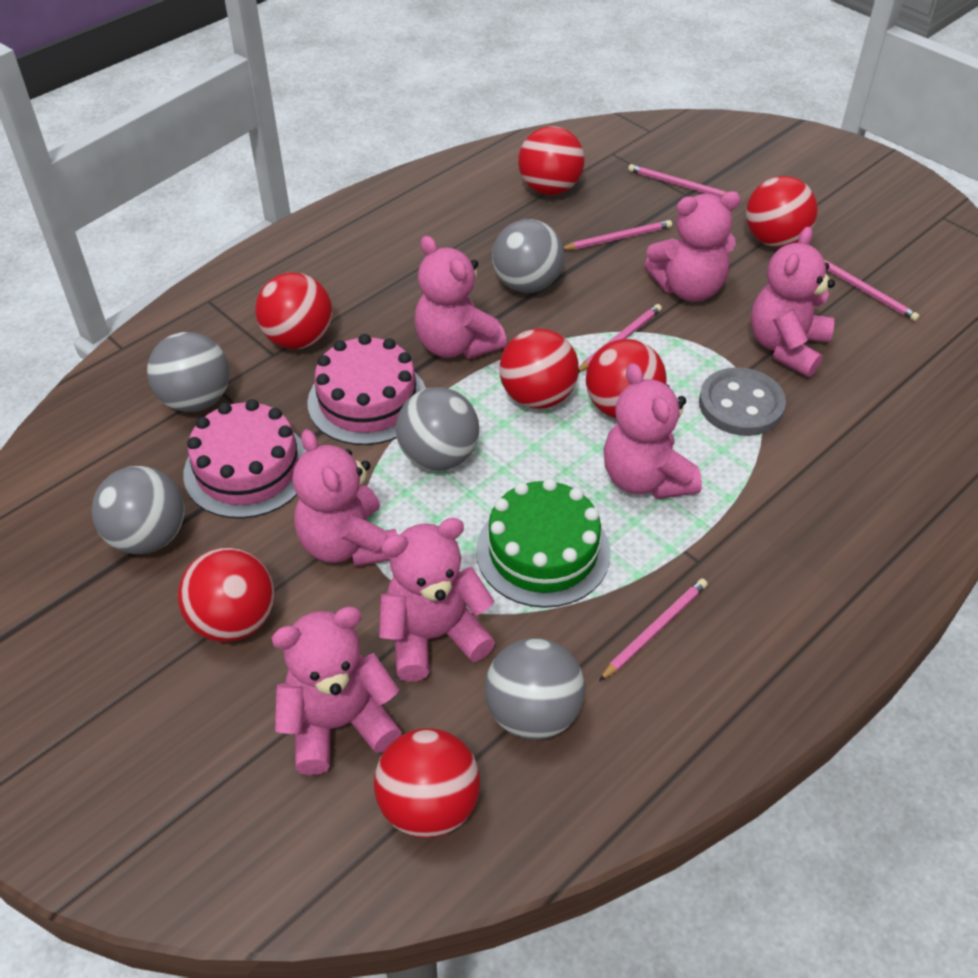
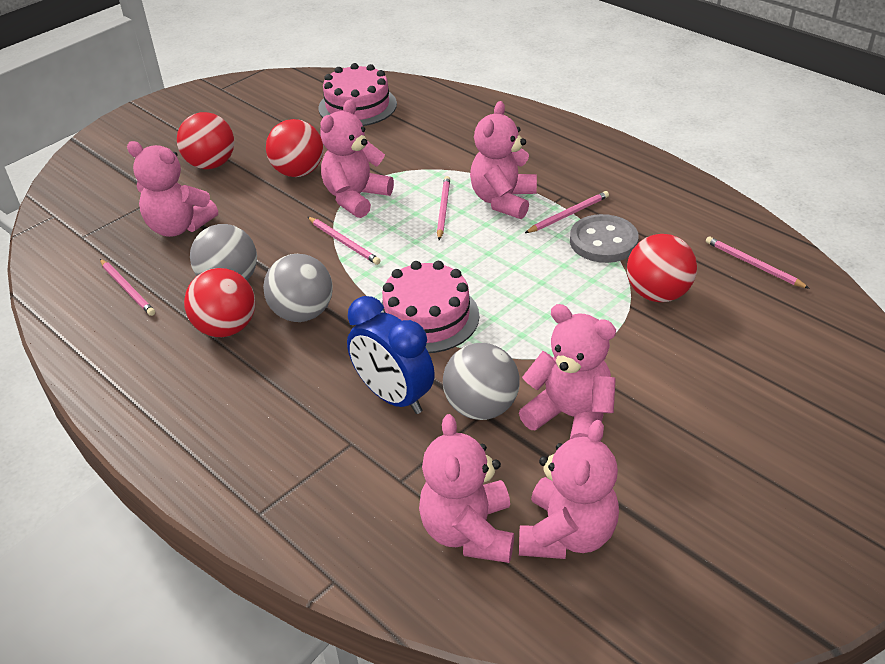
blue clock: 0 -> 1
green cake: 1 -> 0
grey ball: 5 -> 3
pink teddy bear: 7 -> 6
red ball: 7 -> 4

